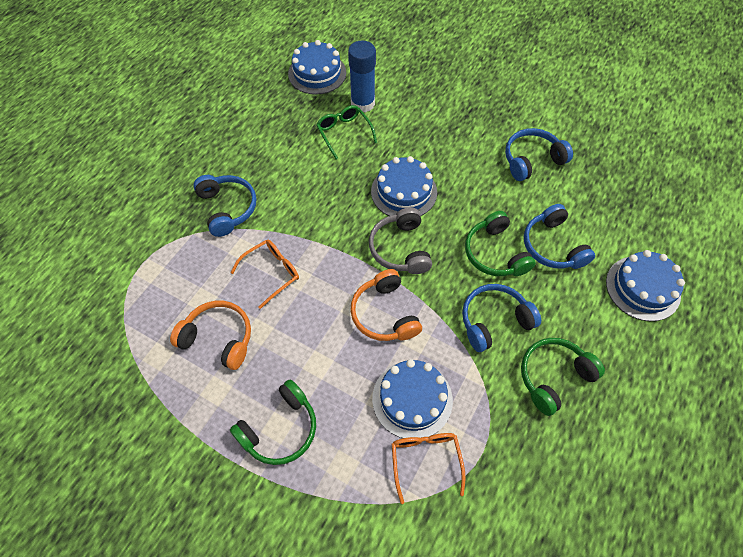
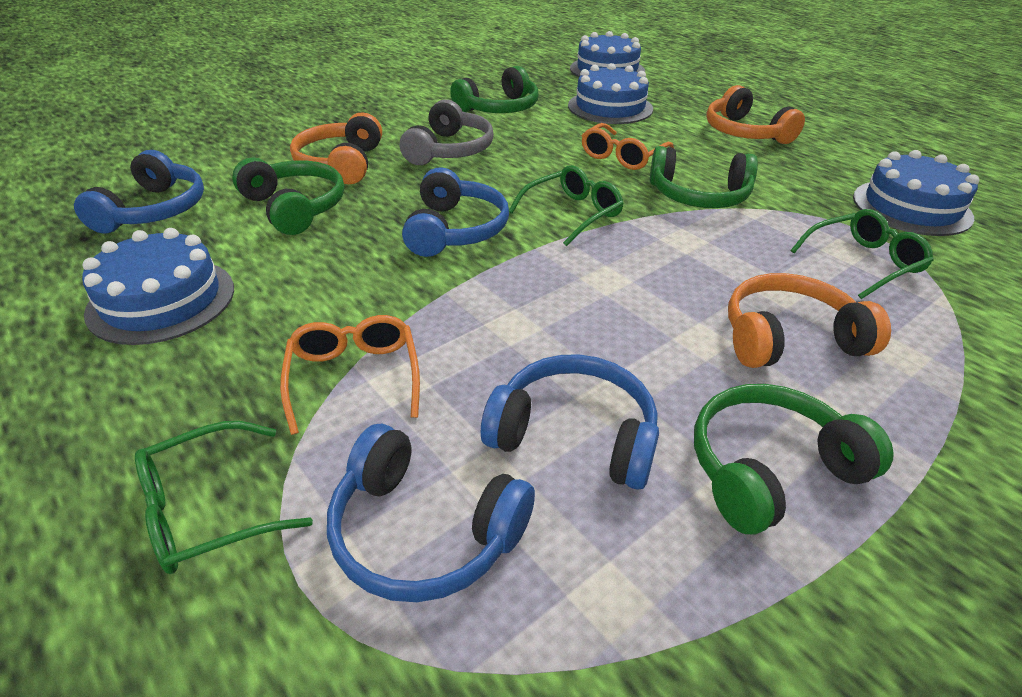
blue glue stick: 1 -> 0
green glasses: 1 -> 3
green headphones: 3 -> 4
orange headphones: 2 -> 3

